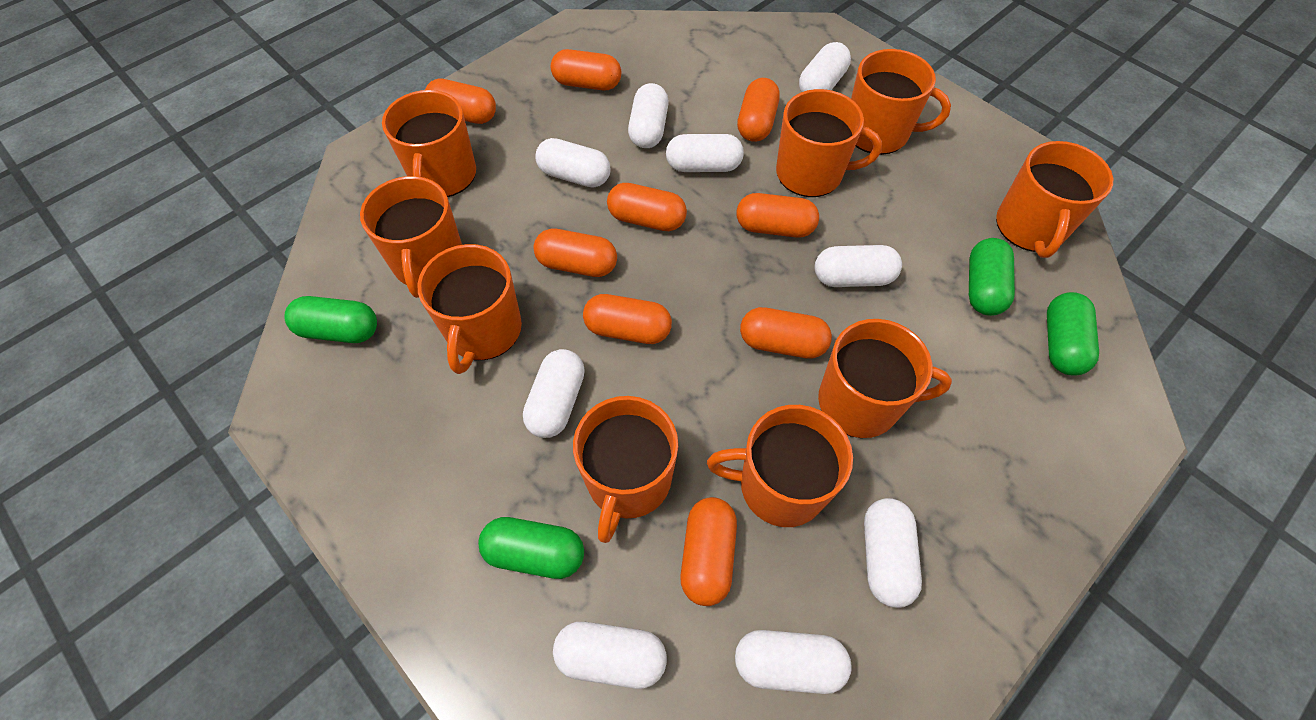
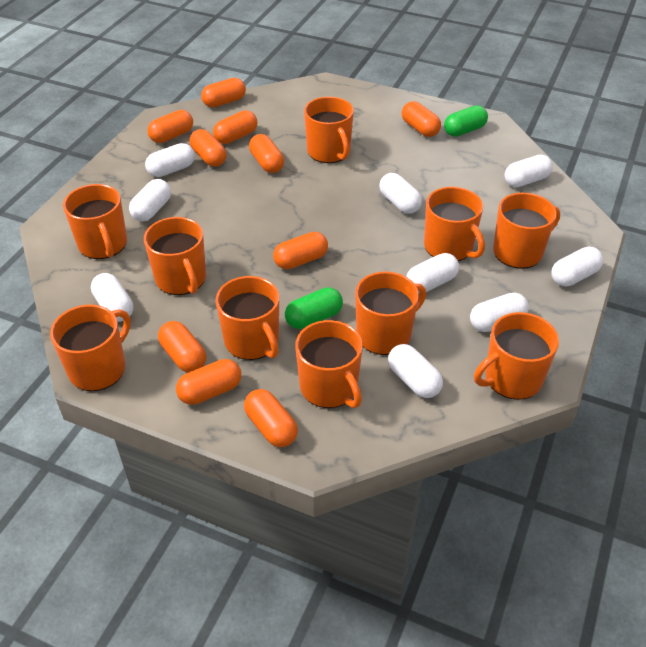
green capsule: 4 -> 2
orange capsule: 9 -> 10
orange mug: 9 -> 10

